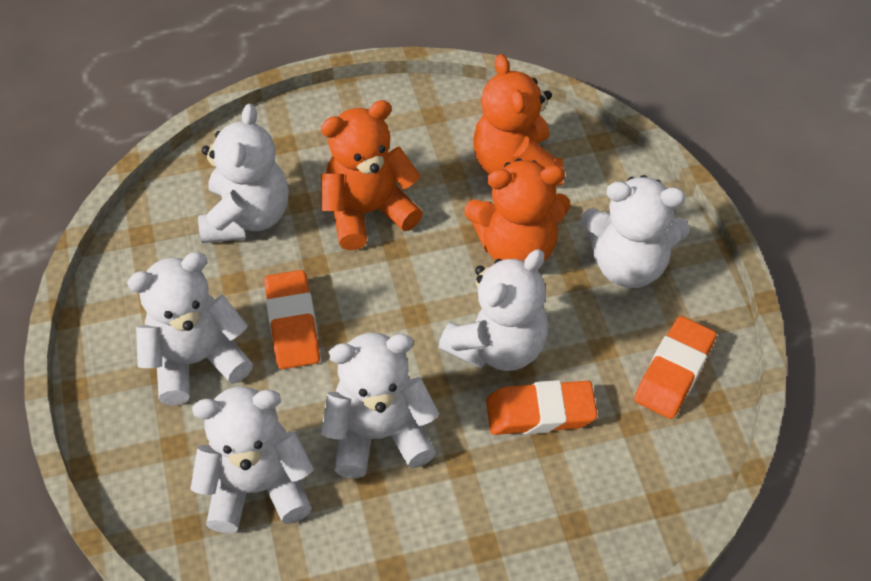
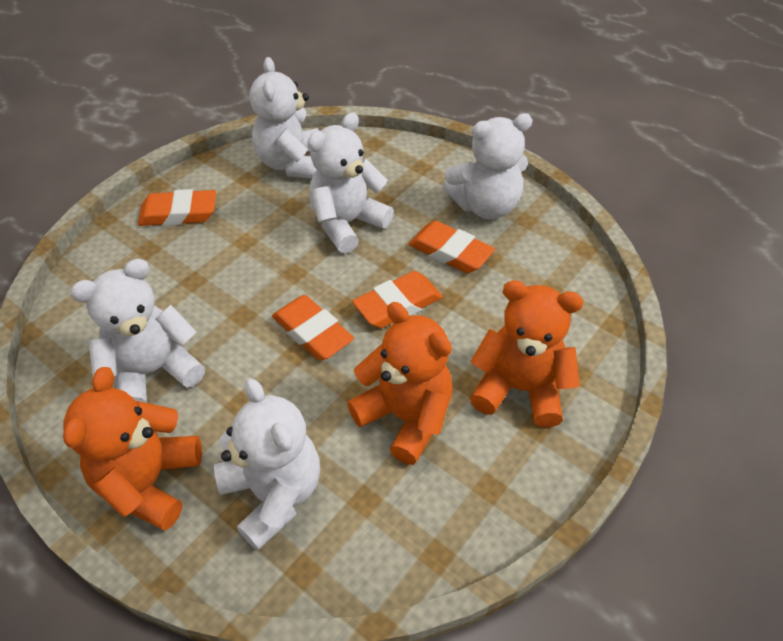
orange eraser: 3 -> 4
white teddy bear: 6 -> 5

